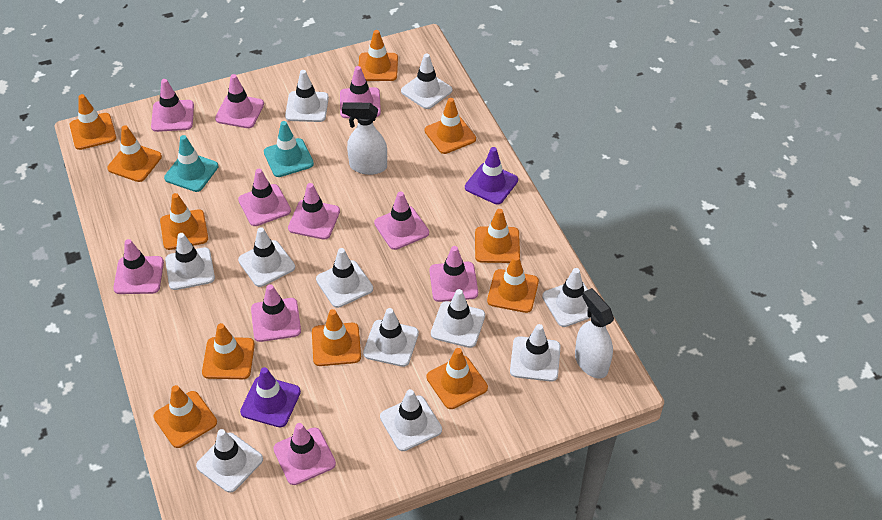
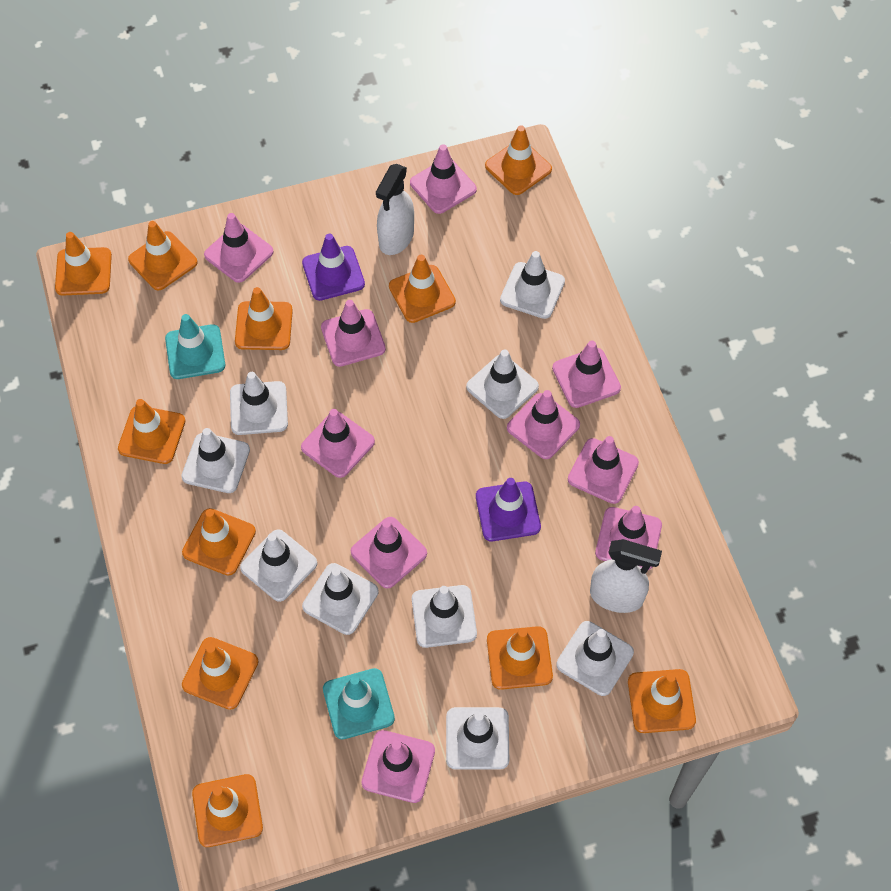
white traffic cone: 11 -> 9

